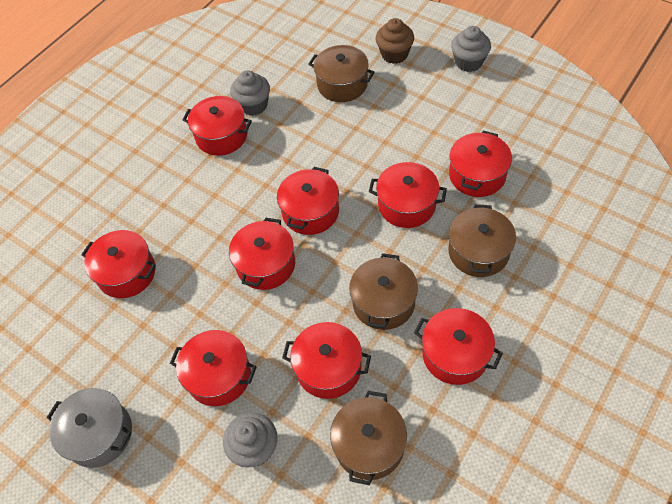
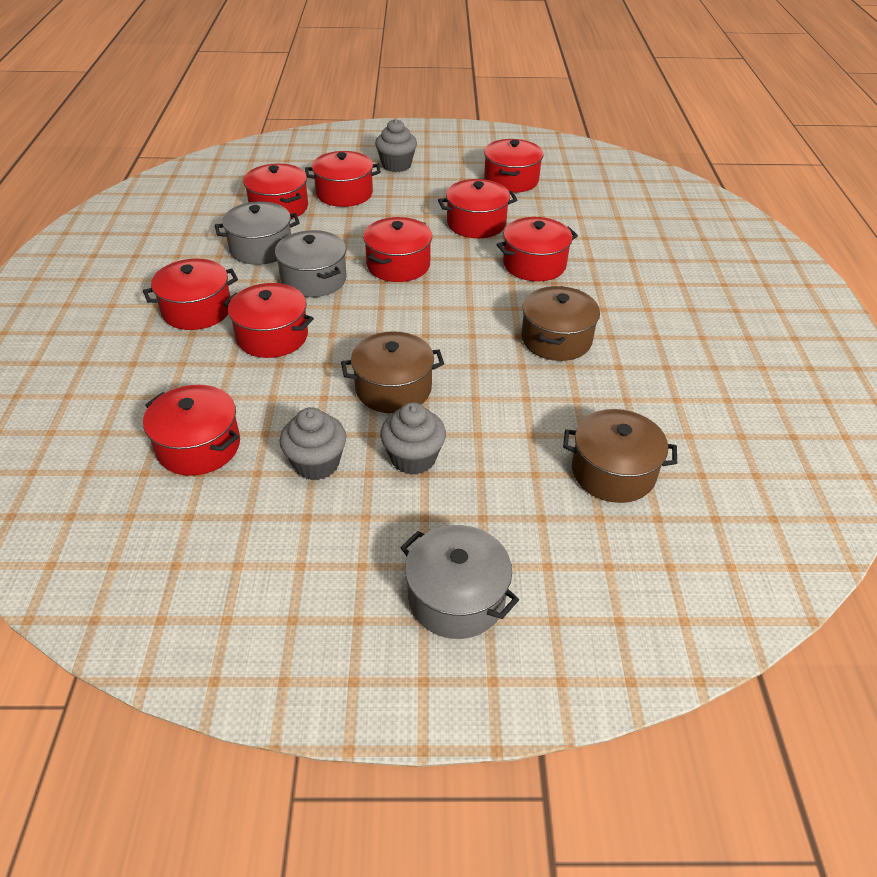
brown cupcake: 1 -> 0
brown pot: 4 -> 3
grey pot: 1 -> 3

